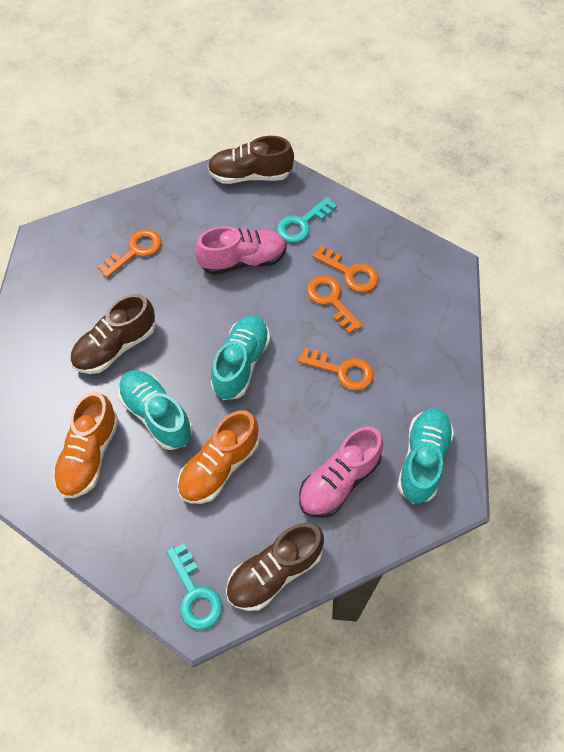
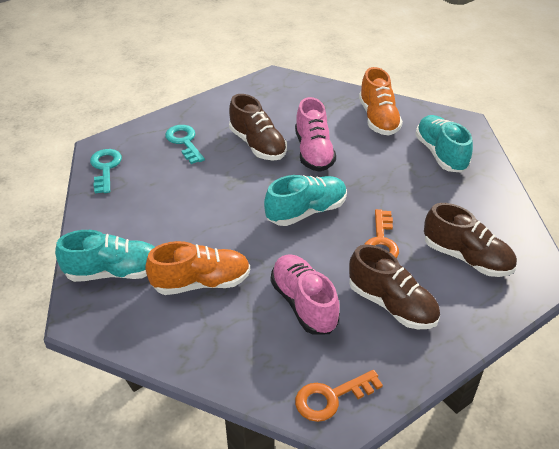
orange key: 4 -> 2

